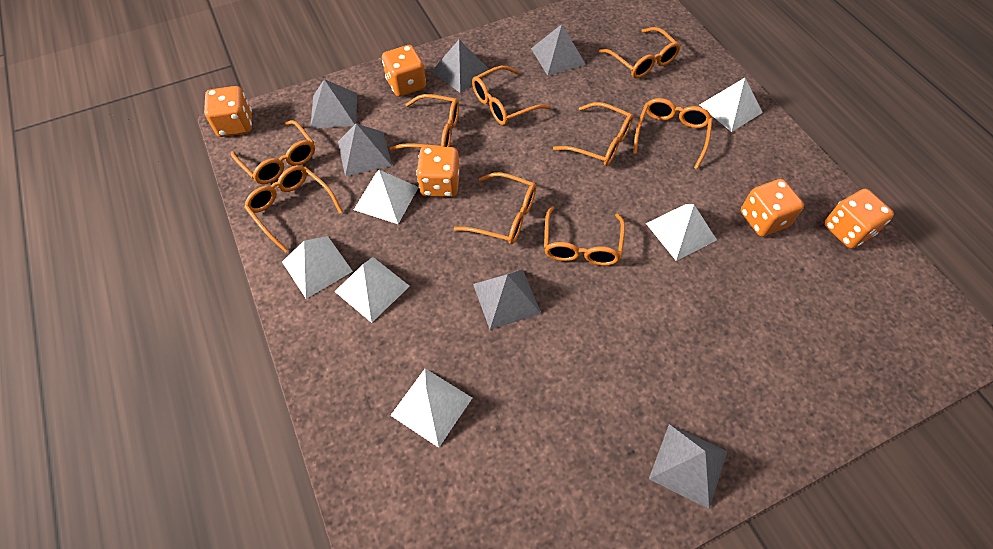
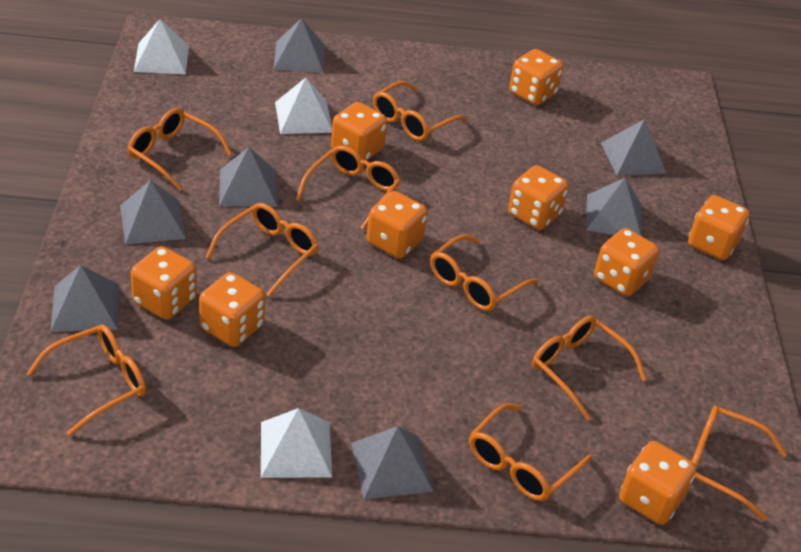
grey pyramid: 6 -> 7
orange dice: 5 -> 9
white pyramid: 6 -> 3

